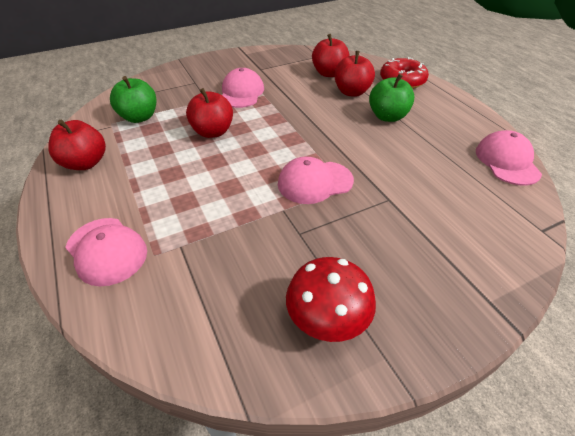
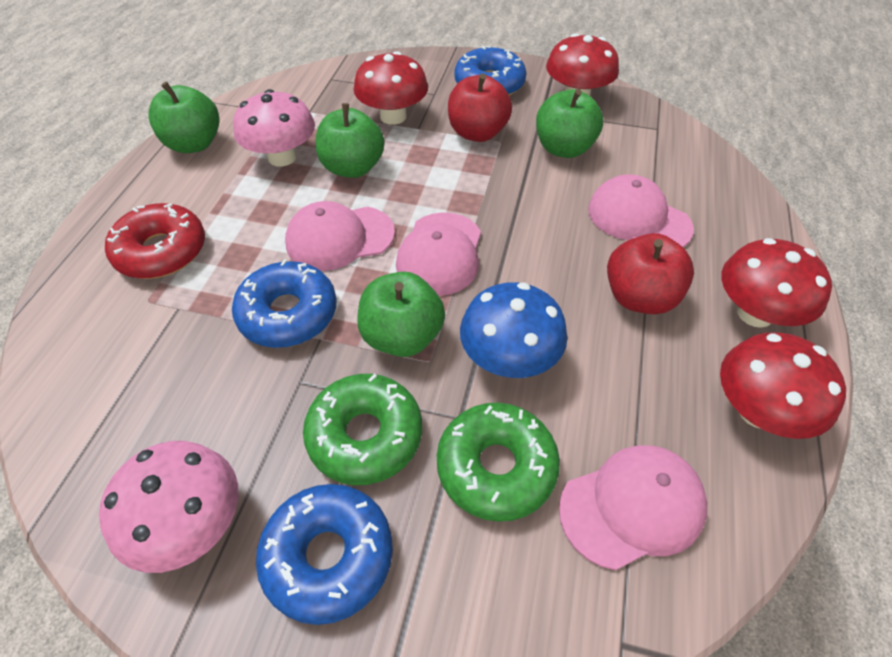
blue donut: 0 -> 3
blue mushroom: 0 -> 1
green apple: 2 -> 4
green donut: 0 -> 2
pink mushroom: 0 -> 2
red apple: 4 -> 2
red mushroom: 1 -> 4

